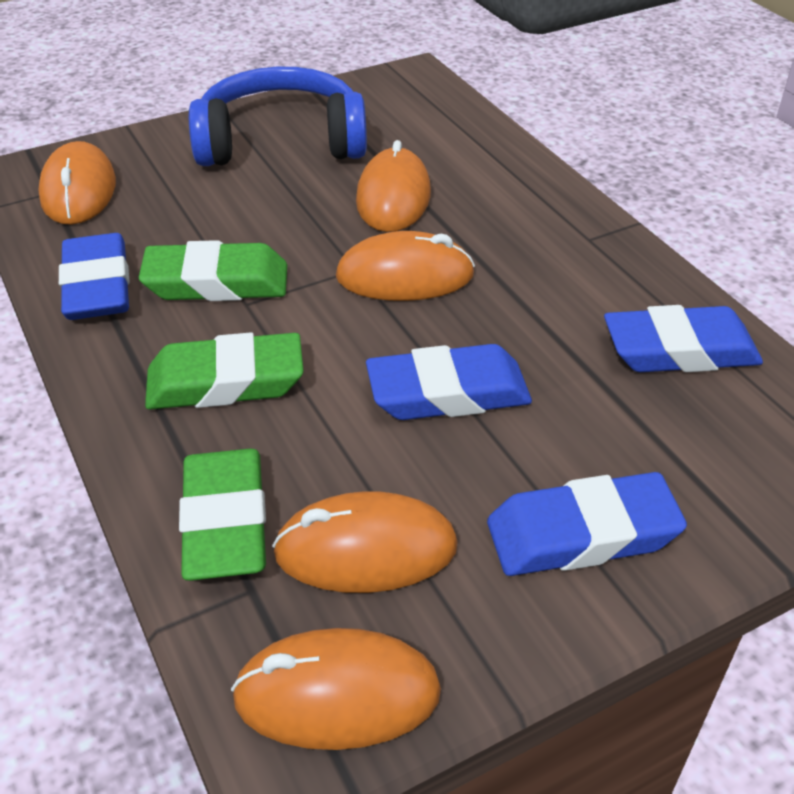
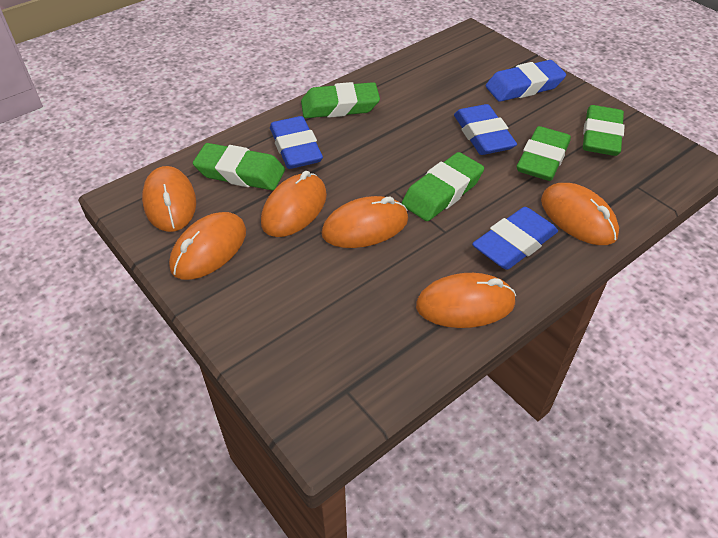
blue headphones: 1 -> 0
green eraser: 3 -> 5
orange mouse: 5 -> 6

